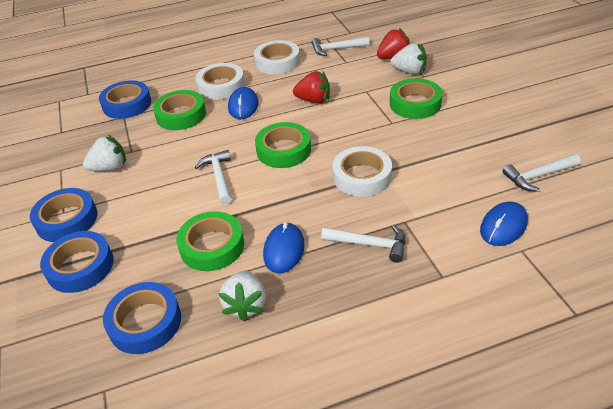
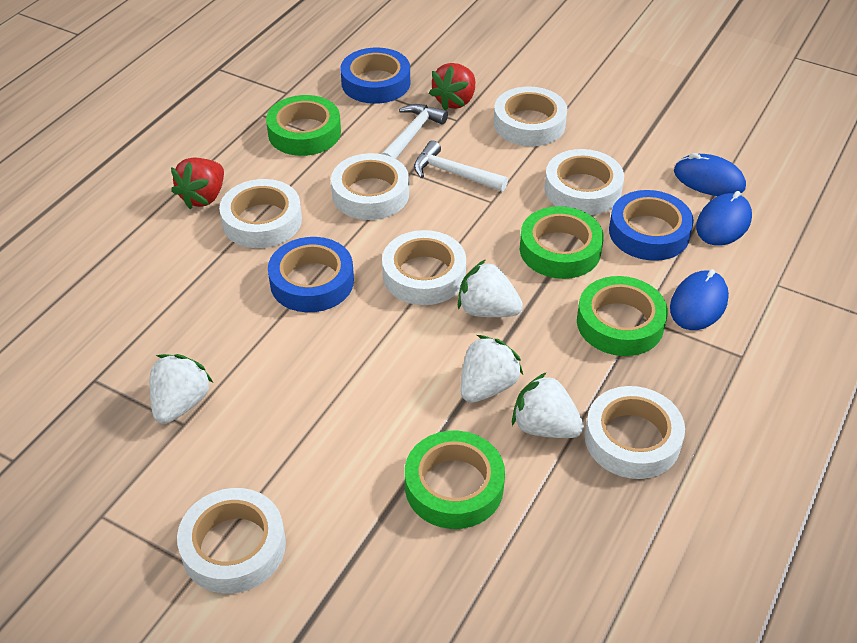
blue tape: 4 -> 3
white hammer: 4 -> 2
white strawberry: 3 -> 4
white tape: 3 -> 7

